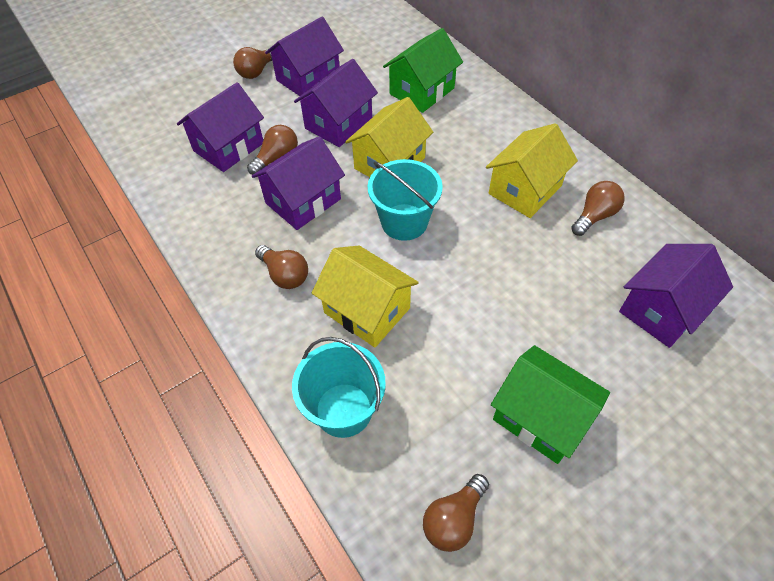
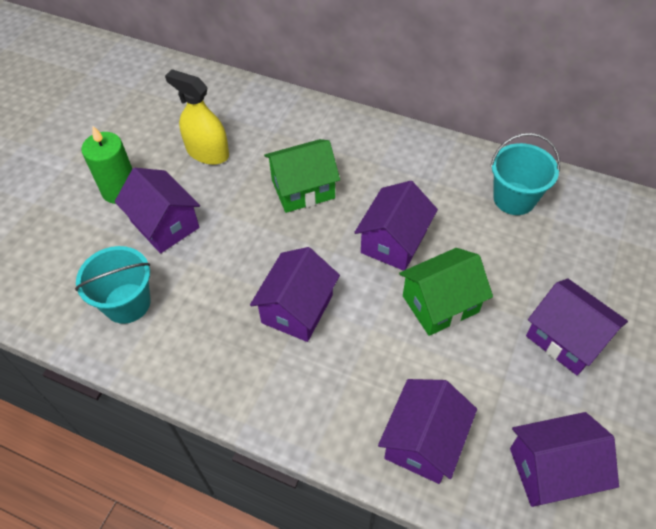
brown light bulb: 5 -> 0
green candle: 0 -> 1
purple house: 5 -> 6
yellow house: 3 -> 0
yellow spray bottle: 0 -> 1

